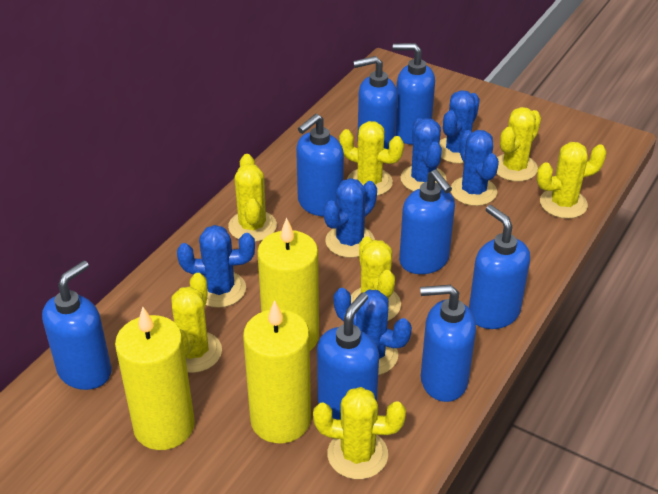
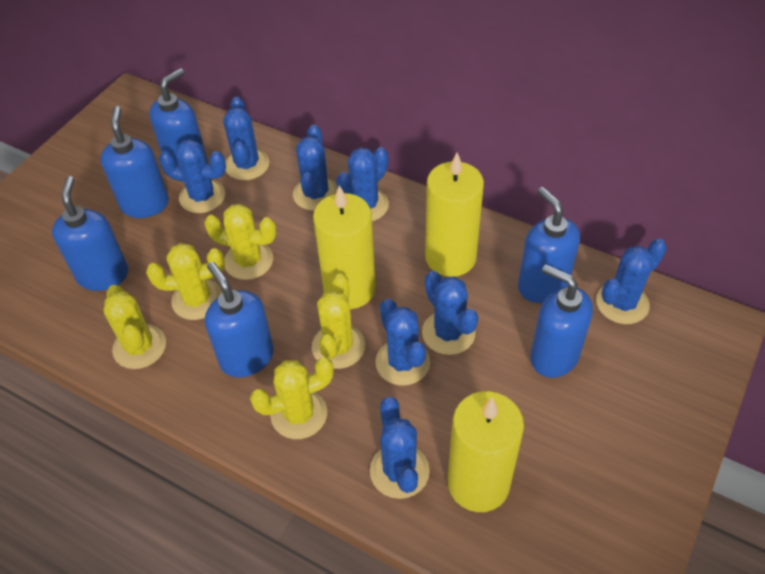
blue cactus: 6 -> 8
blue soap dispenser: 8 -> 6
yellow cactus: 7 -> 5

